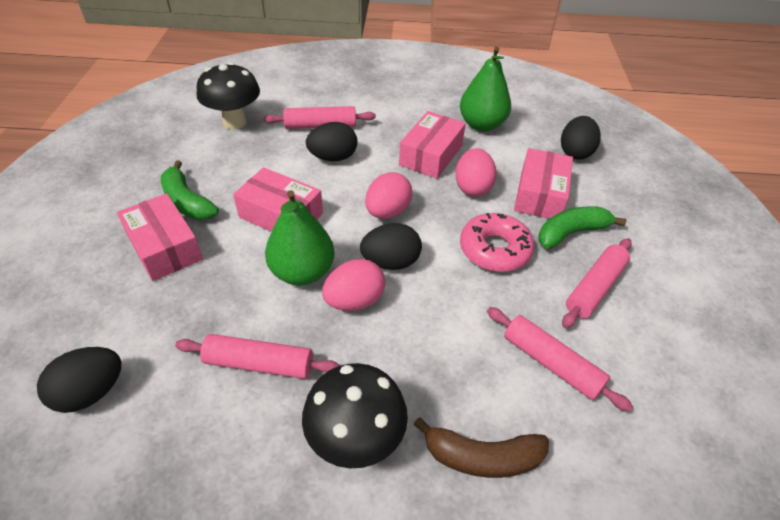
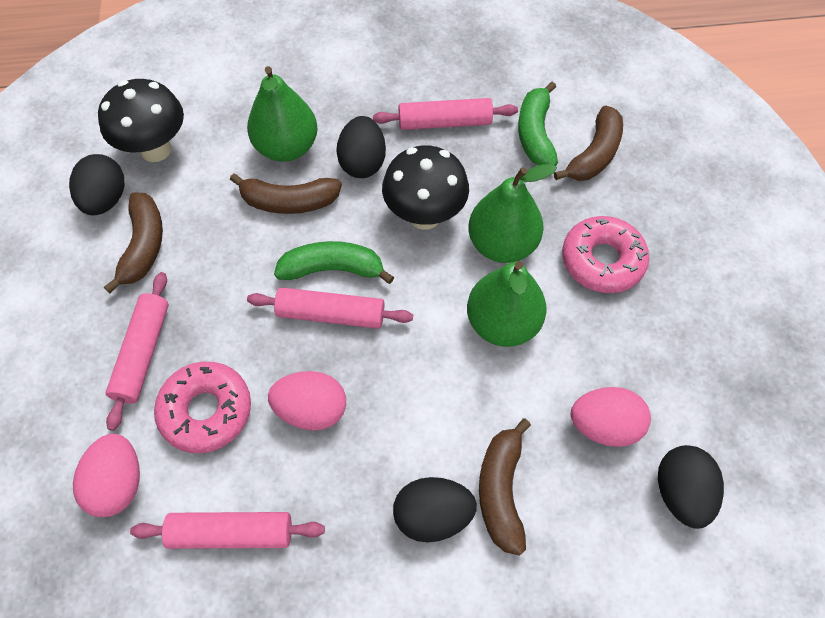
brown banana: 1 -> 4
green pear: 2 -> 3
pink box: 4 -> 0
pink donut: 1 -> 2

